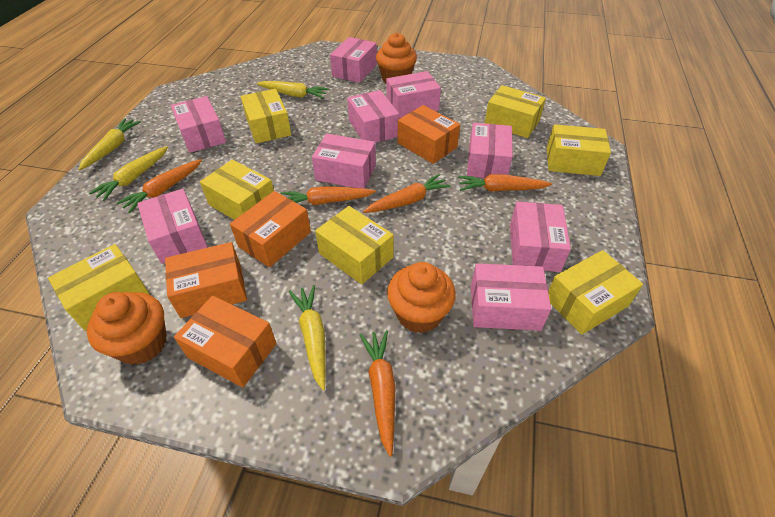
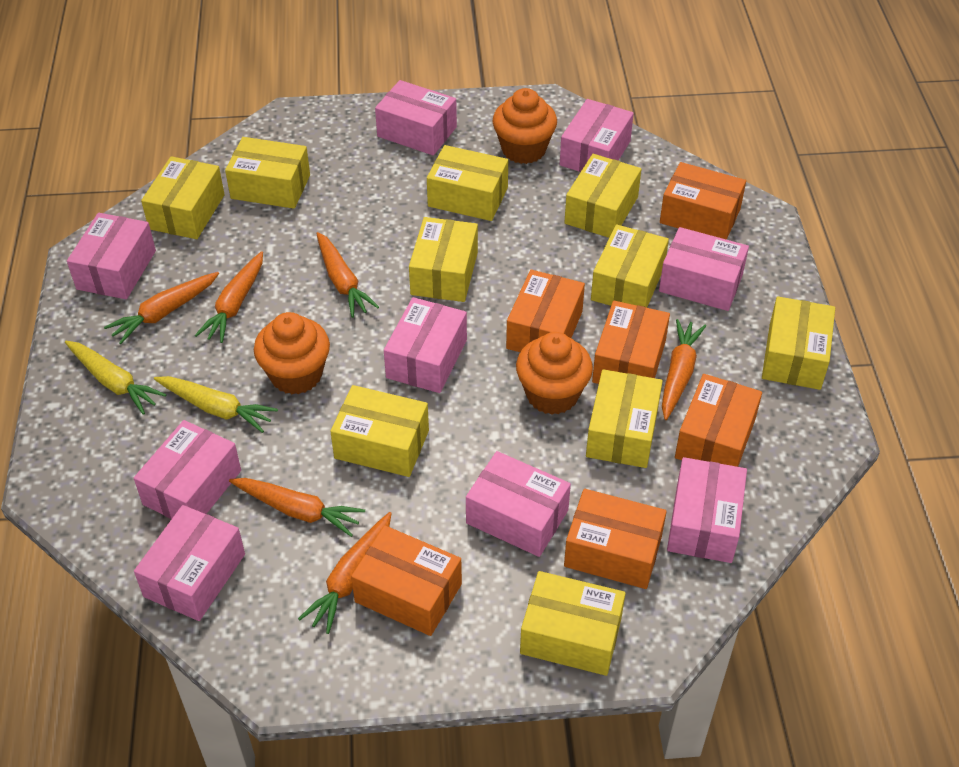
orange box: 4 -> 6
orange carrot: 5 -> 6
yellow box: 7 -> 10
yellow carrot: 4 -> 2

